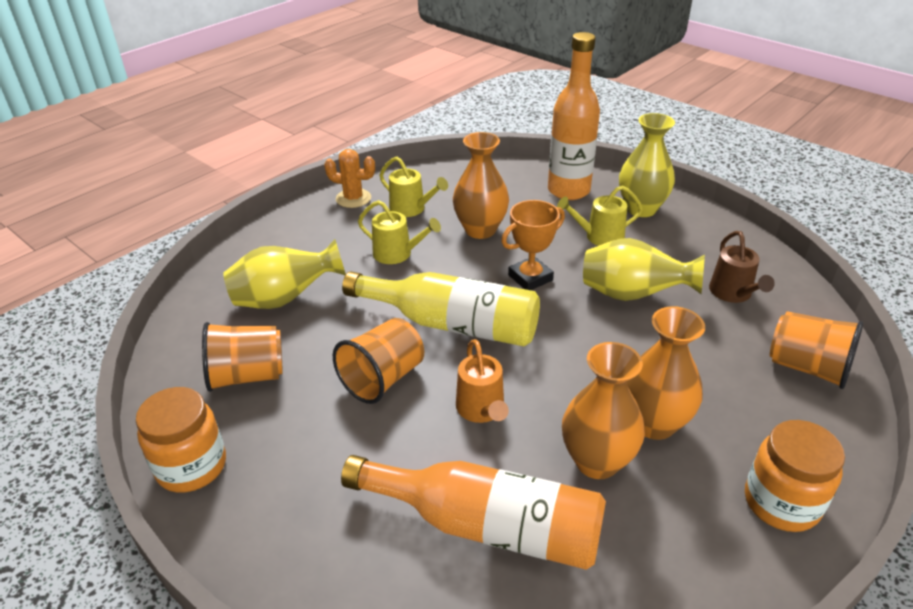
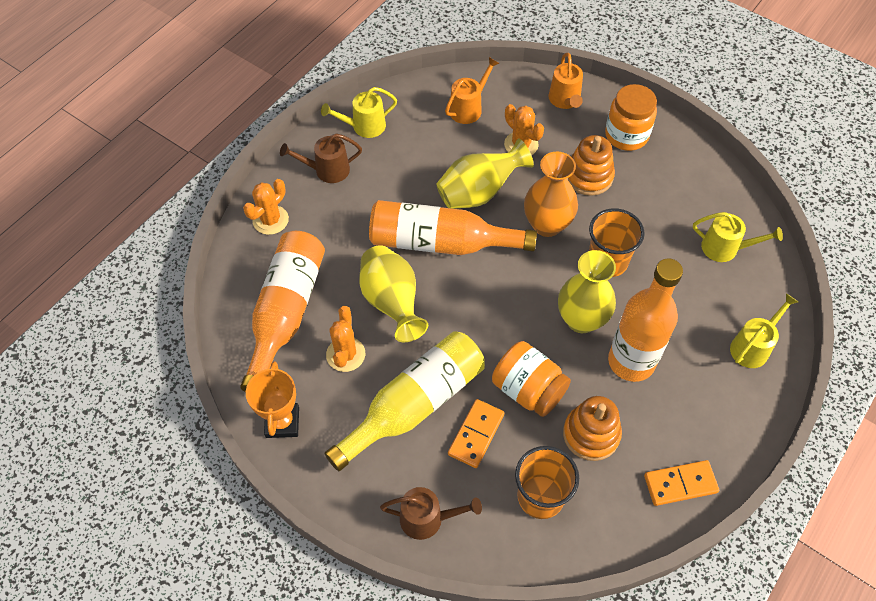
brown watering can: 1 -> 2
orange bottle: 2 -> 3
orange cactus: 1 -> 3
orange cup: 3 -> 2
orange domino: 0 -> 2
orange stacking toy: 0 -> 2
orange vase: 3 -> 1
orange watering can: 1 -> 2

